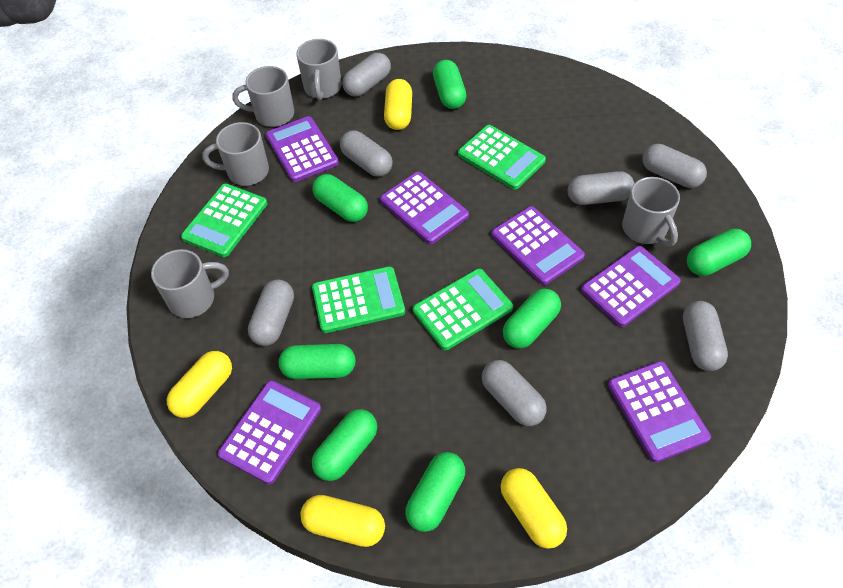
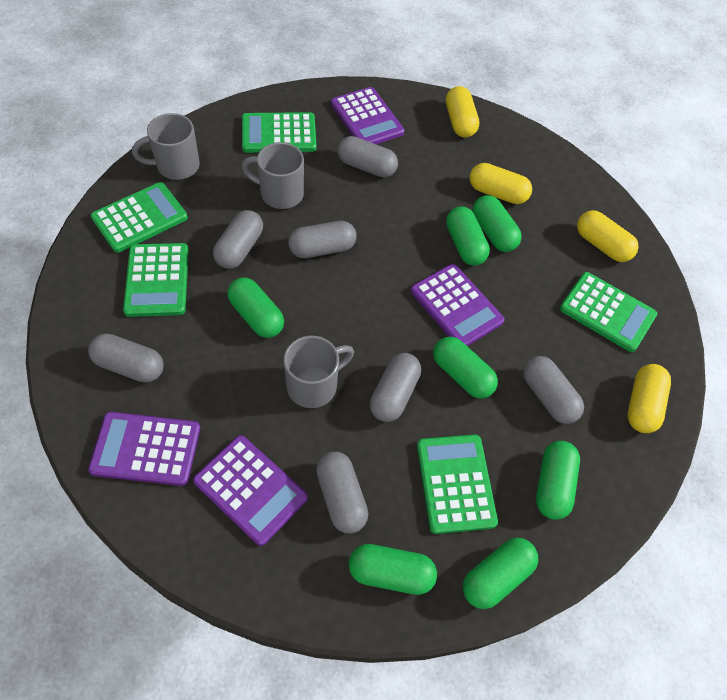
green calculator: 4 -> 5
grey mug: 5 -> 3
purple calculator: 6 -> 4

